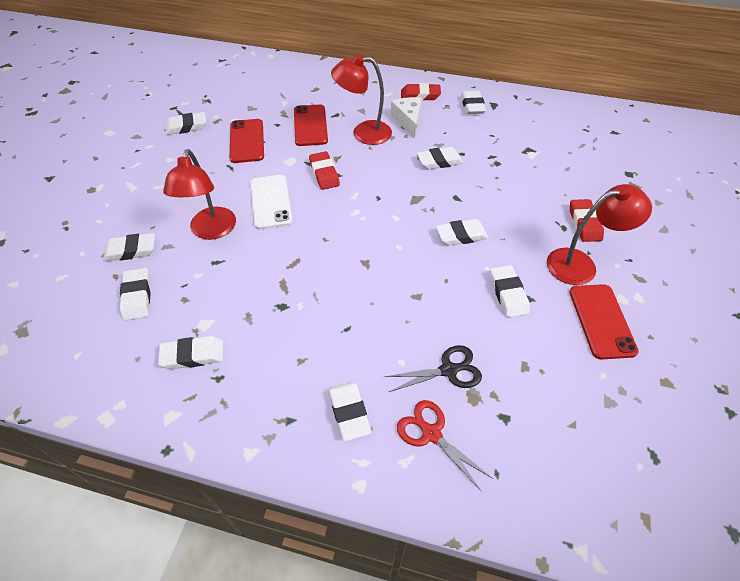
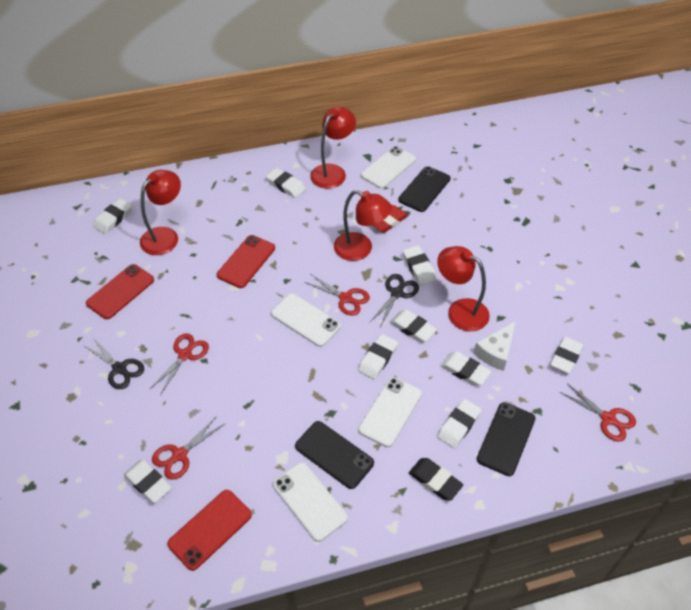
black eraser: 0 -> 1
black phone: 0 -> 3
black scissors: 1 -> 2
red eraser: 3 -> 1
red lamp: 3 -> 4
red scissors: 1 -> 4
white phone: 1 -> 4

